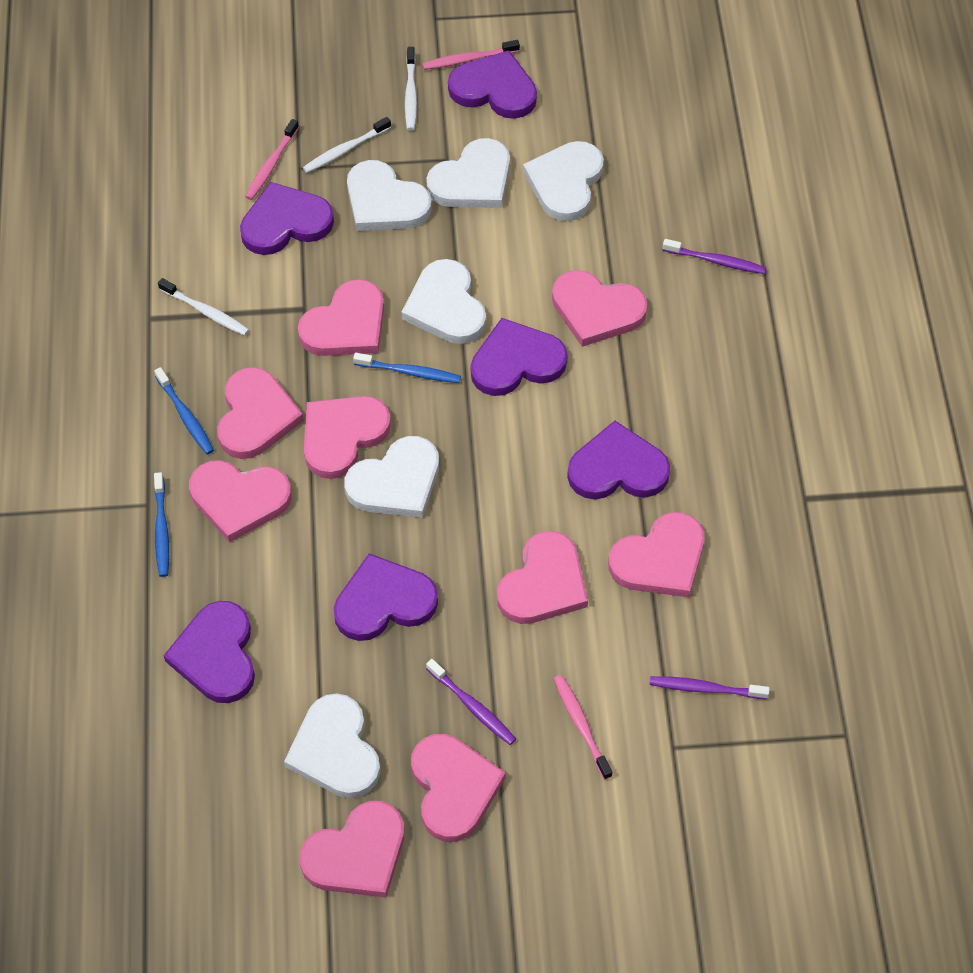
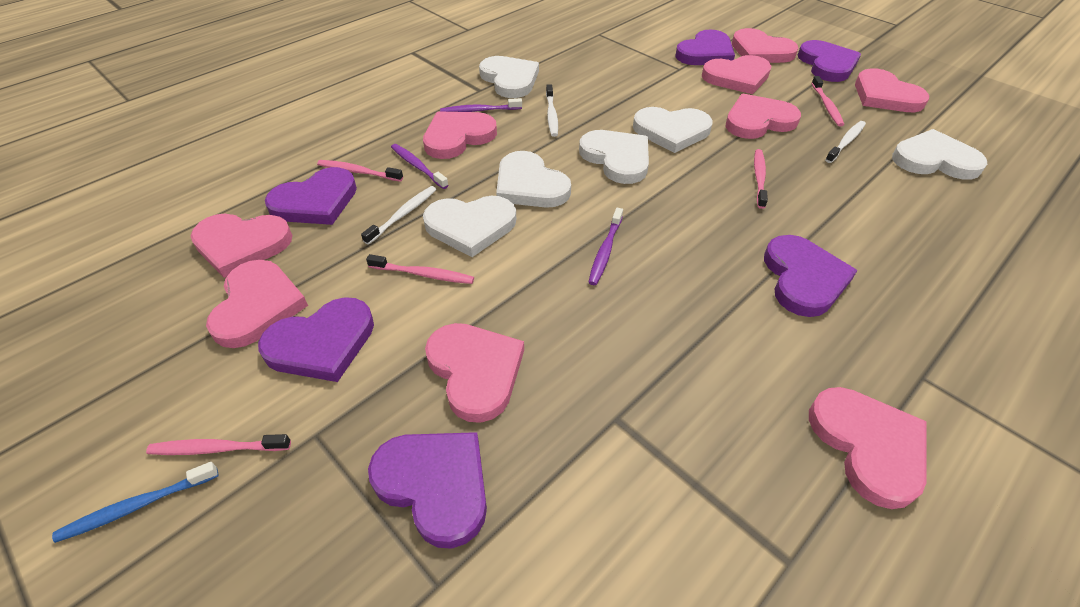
blue toothbrush: 3 -> 1
pink toothbrush: 3 -> 5

